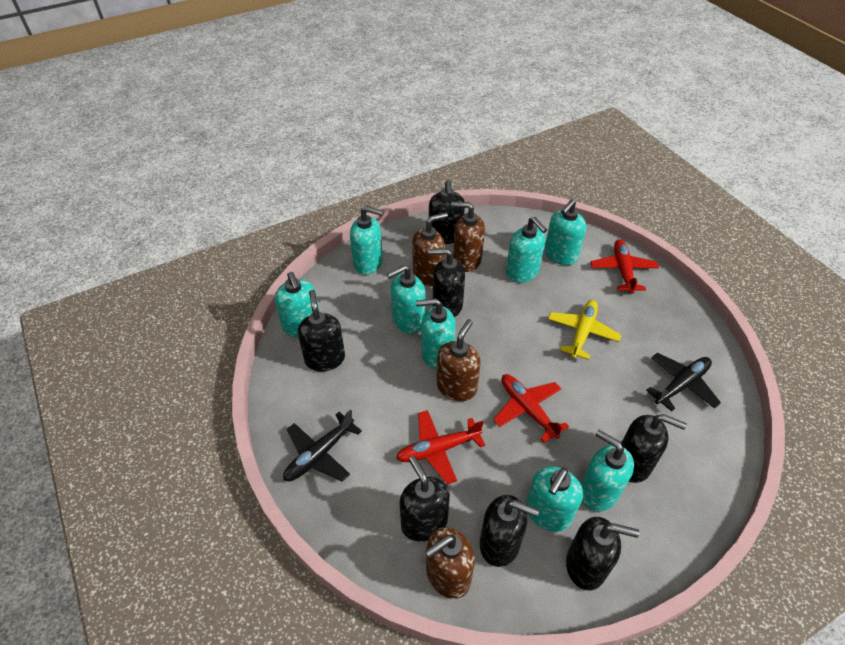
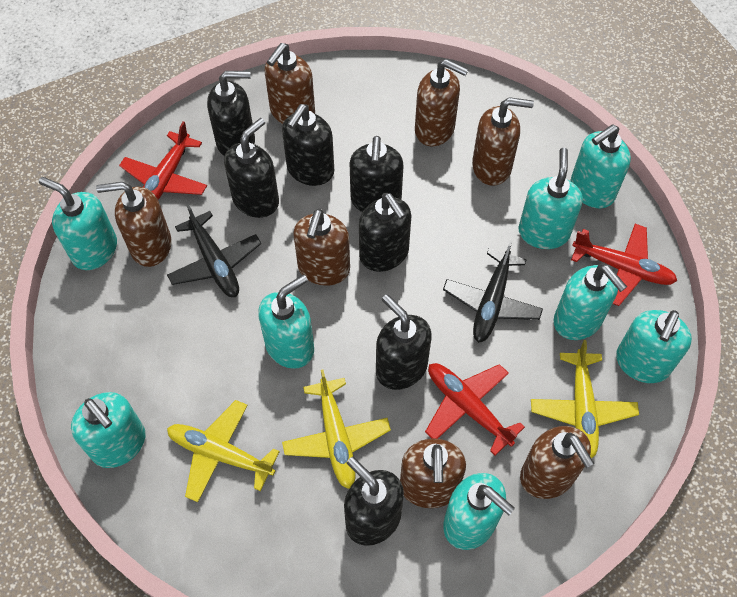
brown soap dispenser: 4 -> 7
yellow plane: 1 -> 3

